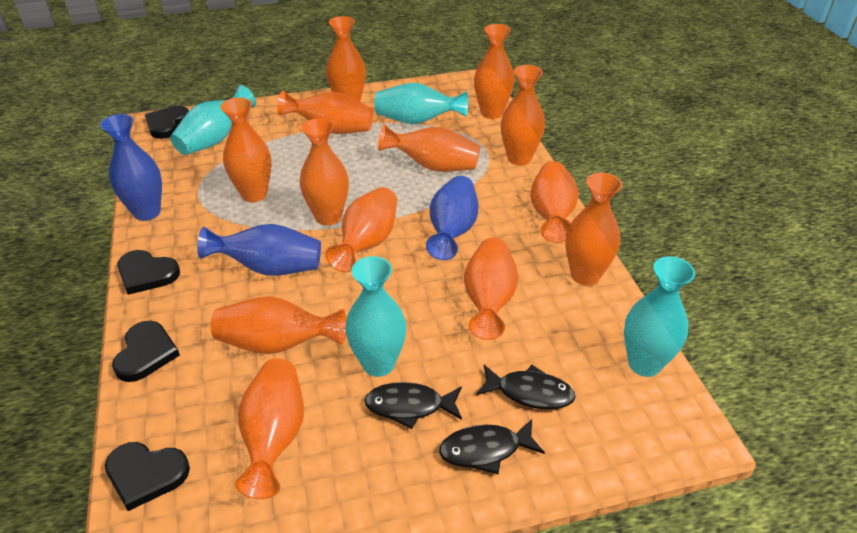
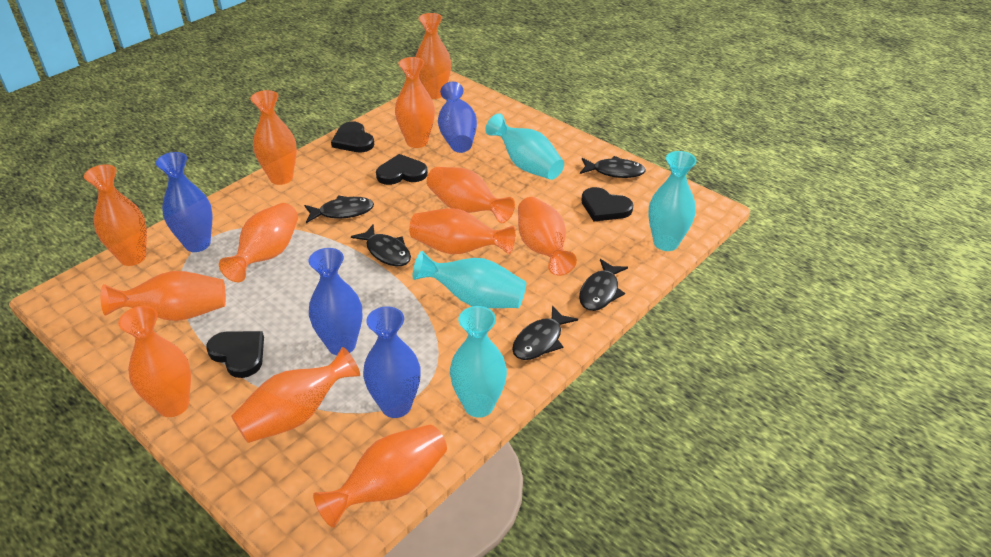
black fish: 3 -> 5
blue vase: 3 -> 4
orange vase: 13 -> 12

